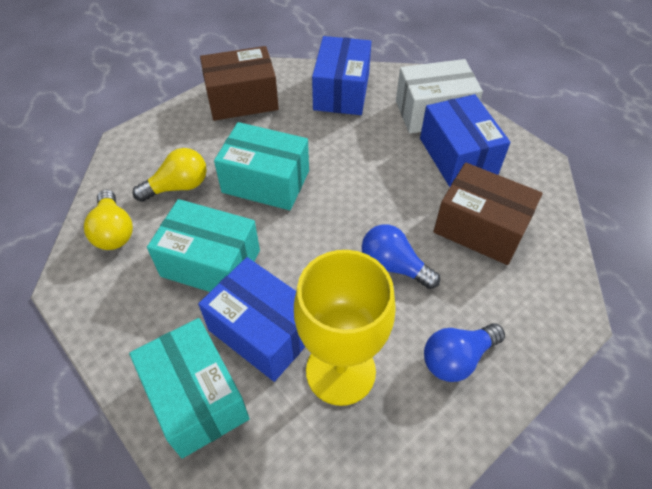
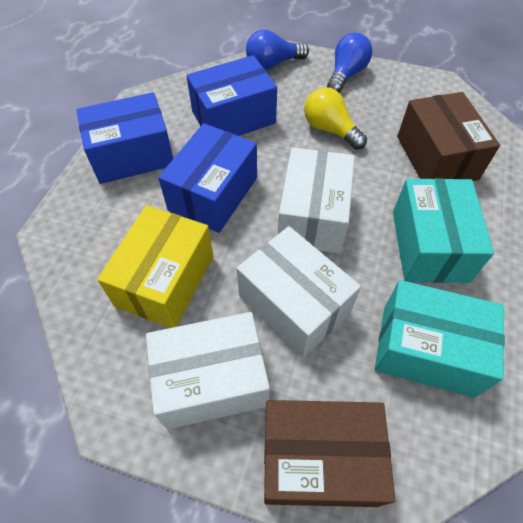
turquoise box: 3 -> 2
white box: 1 -> 3
yellow box: 0 -> 1
yellow goblet: 1 -> 0
yellow light bulb: 2 -> 1

